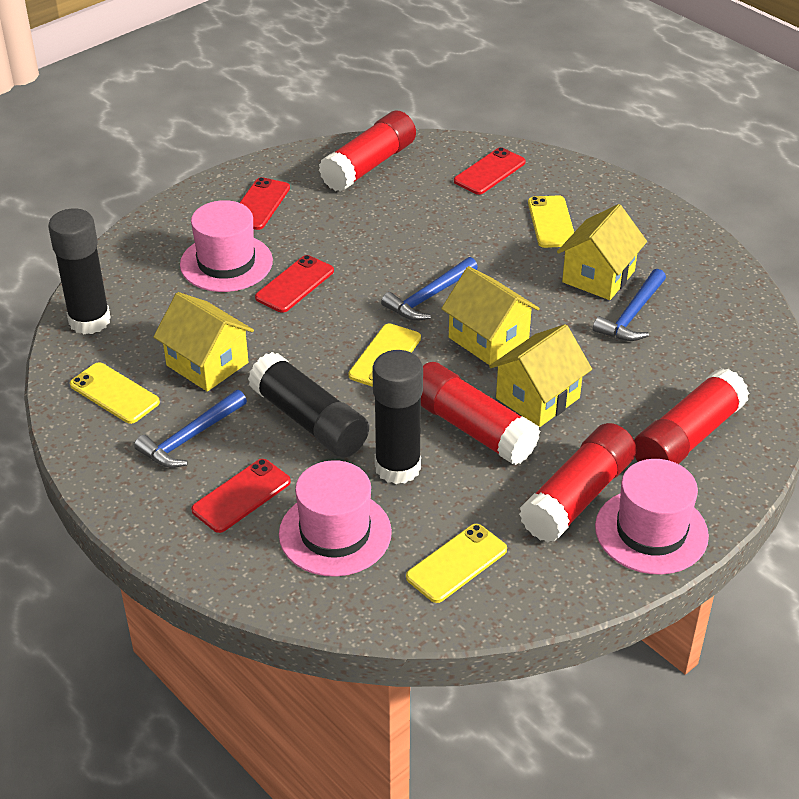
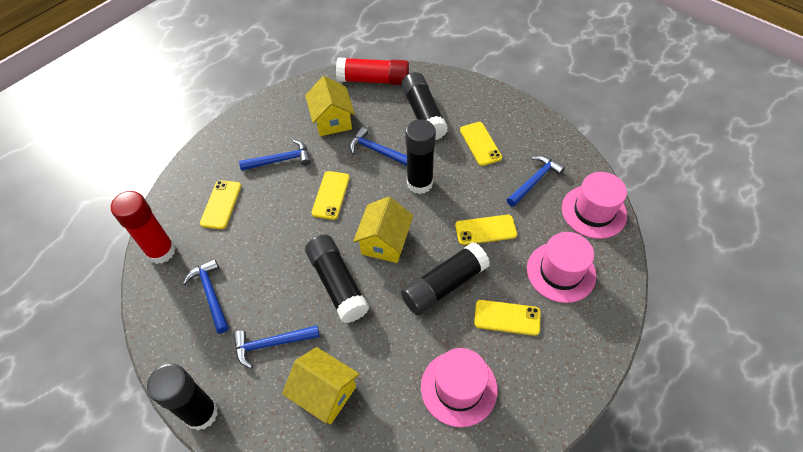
black glue stick: 3 -> 5
blue hammer: 3 -> 5
red glue stick: 4 -> 2
red phone: 4 -> 0
yellow house: 4 -> 3
yellow phone: 4 -> 5

